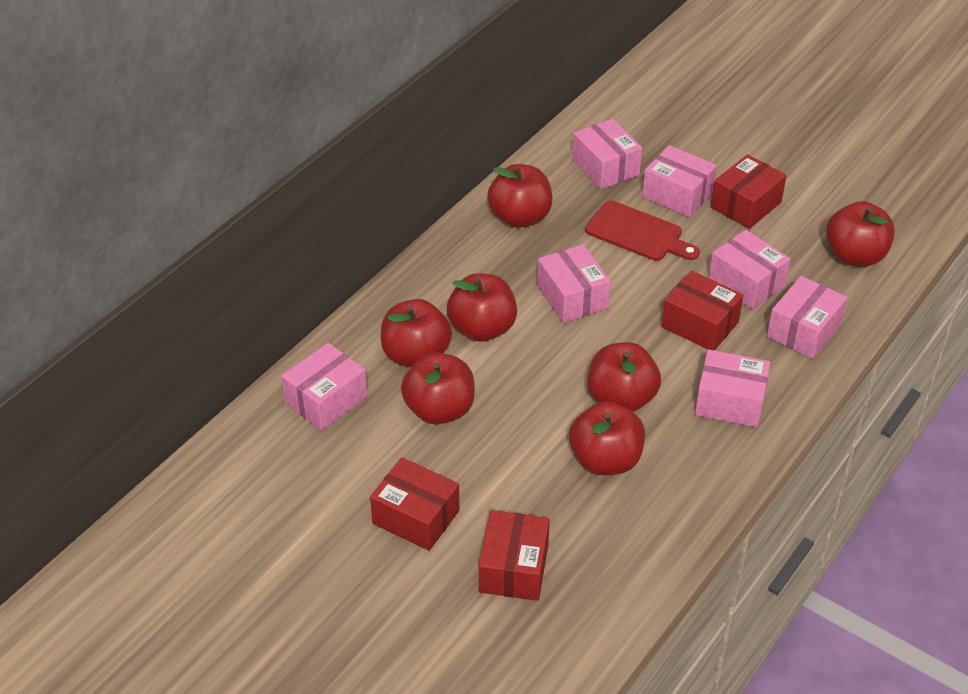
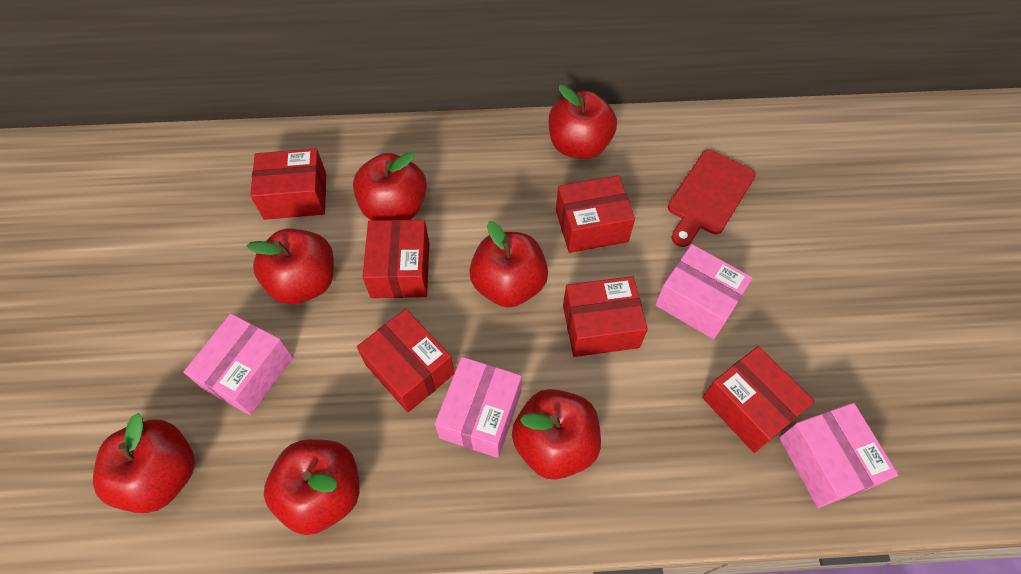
pink box: 7 -> 4
red box: 4 -> 6

